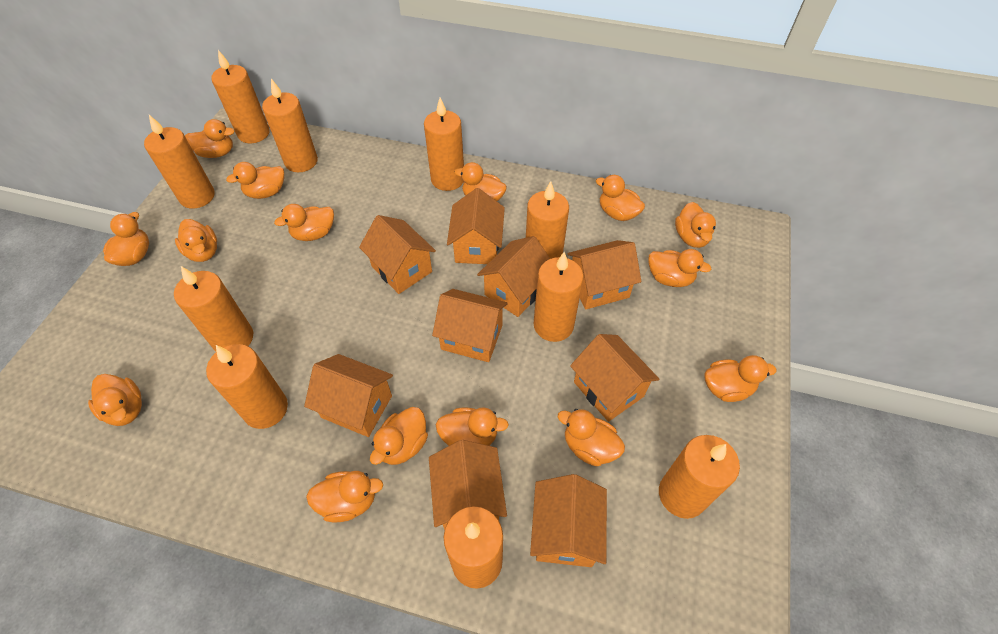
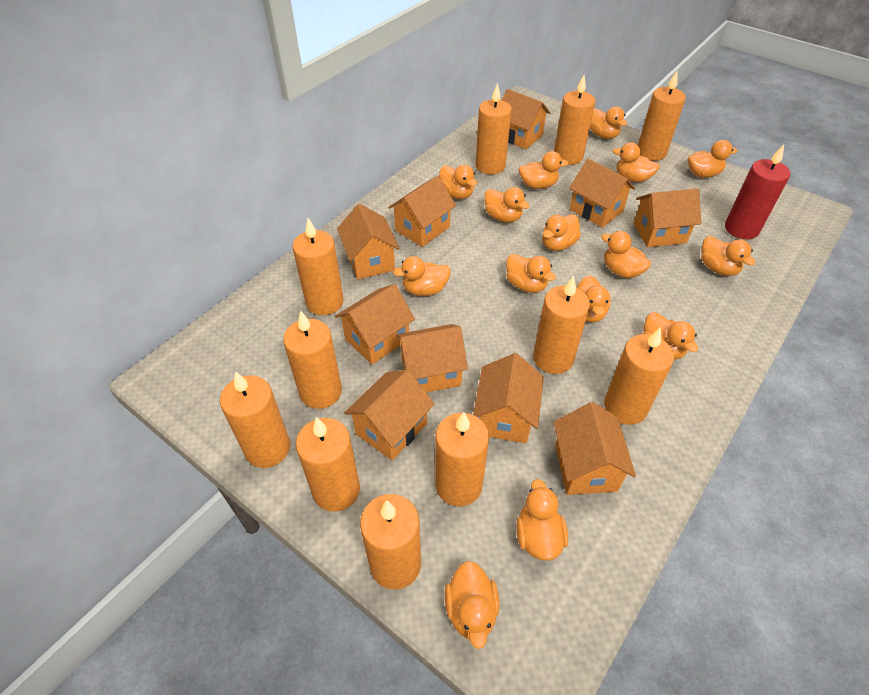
orange candle: 10 -> 11
orange house: 9 -> 10
red candle: 0 -> 1

